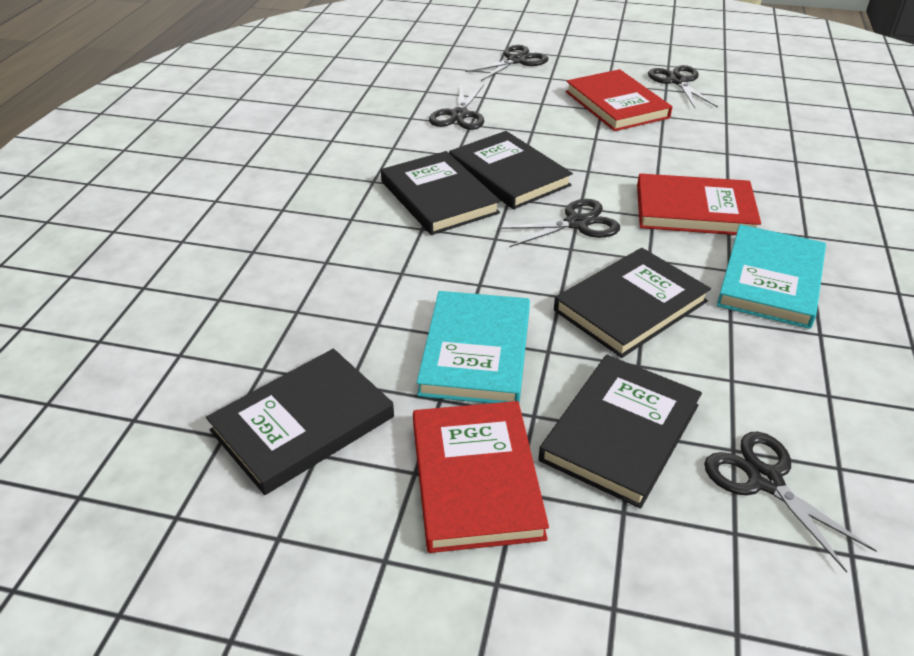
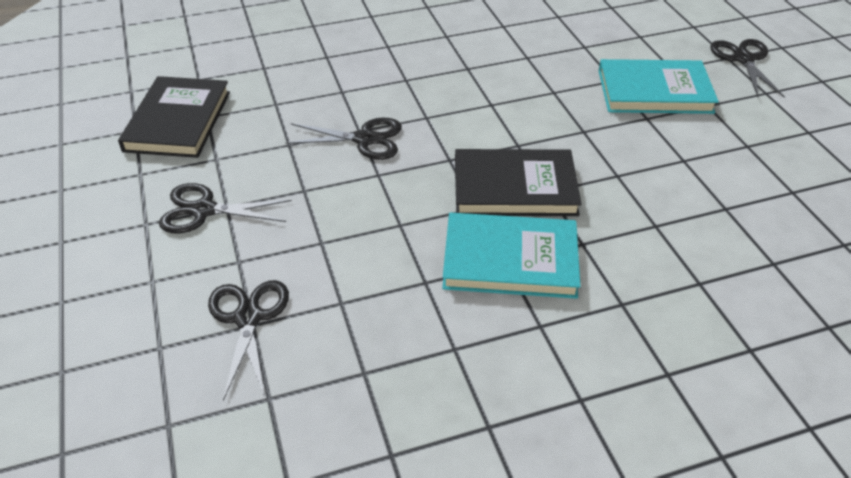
black book: 5 -> 2
black scissors: 5 -> 4
red book: 3 -> 0

